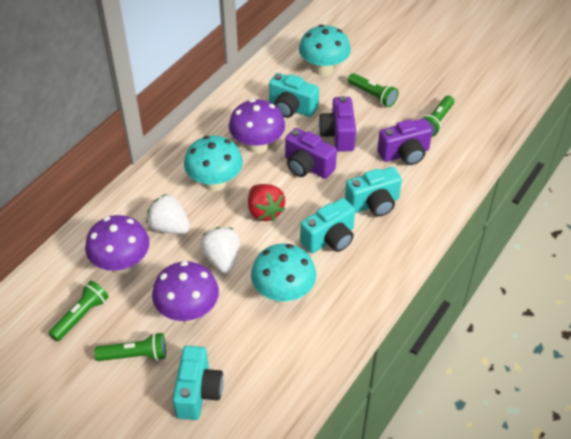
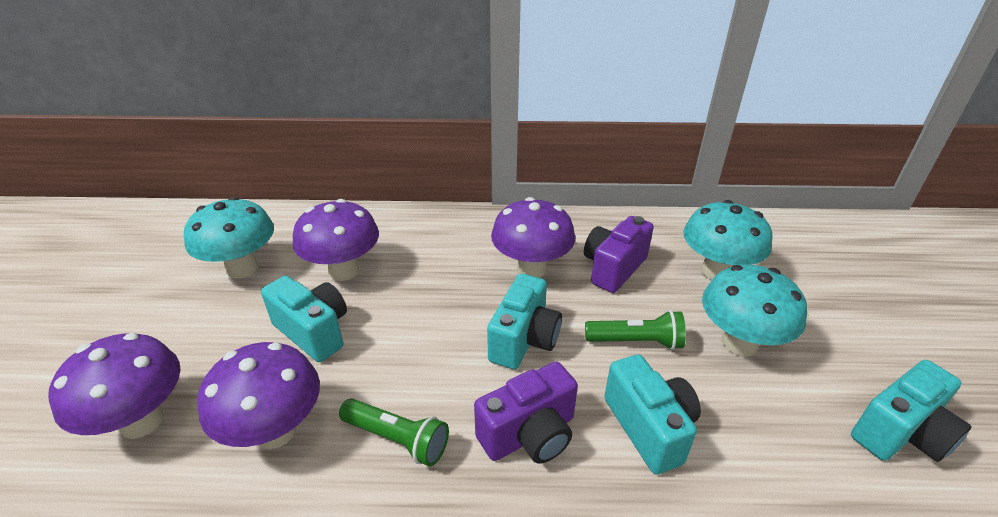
green flashlight: 4 -> 2
purple camera: 3 -> 2
purple mushroom: 3 -> 4
red strawberry: 1 -> 0
white strawberry: 2 -> 0

